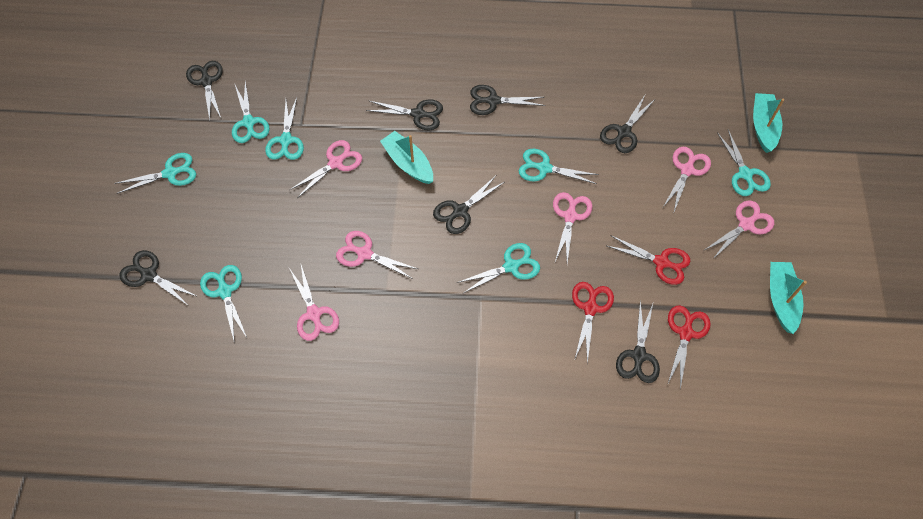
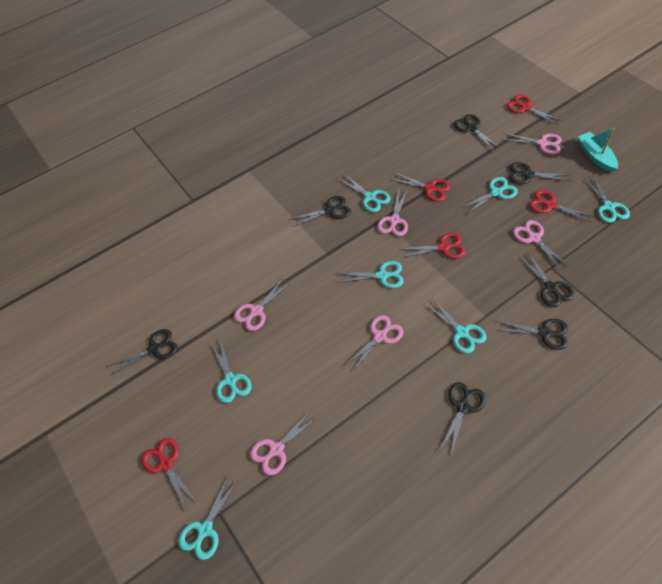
red scissors: 3 -> 5
turquoise boat: 3 -> 1

